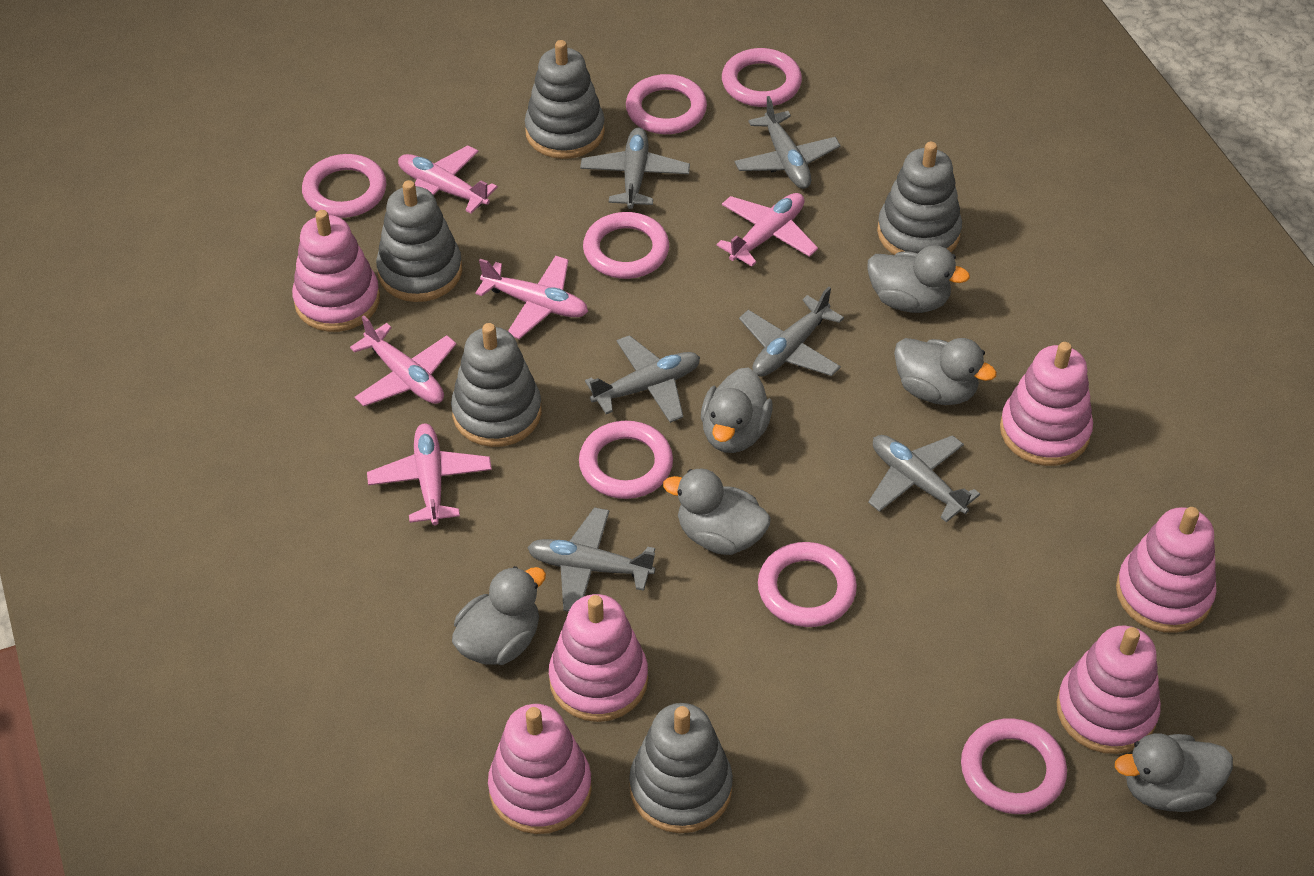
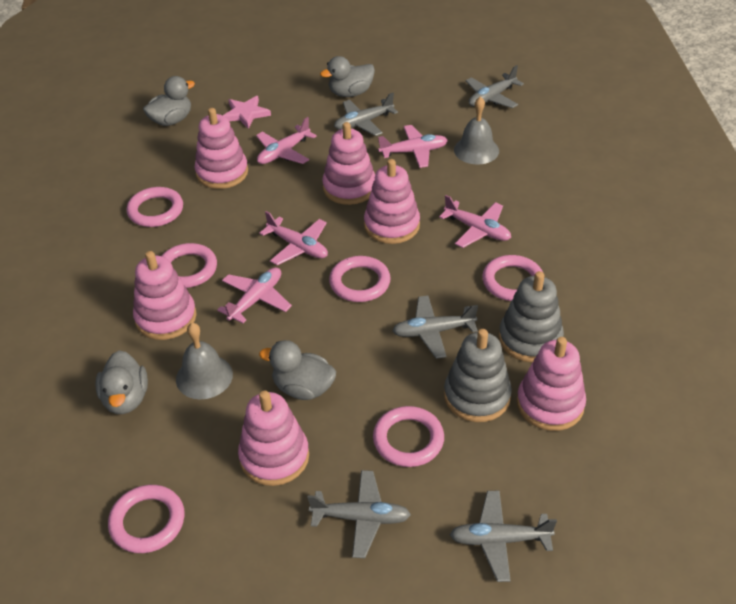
grey bell: 0 -> 2
grey duck: 6 -> 4
grey plane: 6 -> 5
grey stacking toy: 5 -> 2
pink ring: 7 -> 6
pink star: 0 -> 1

